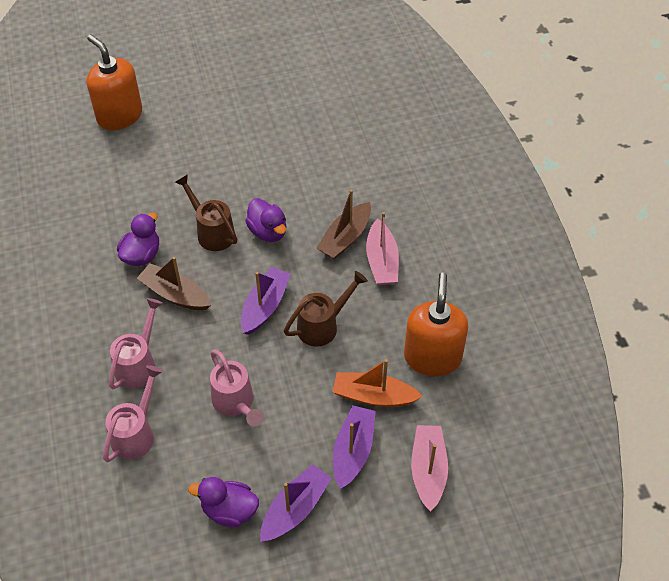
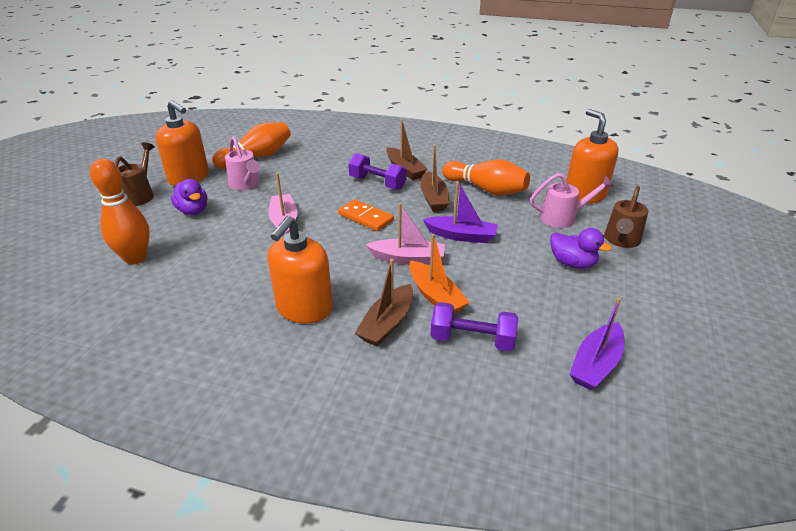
brown boat: 2 -> 3
orange bowling pin: 0 -> 3
orange domino: 0 -> 1
orange soap dispenser: 2 -> 3
pink watering can: 3 -> 2
purple boat: 3 -> 2
purple duck: 3 -> 2
purple dumbbell: 0 -> 2

